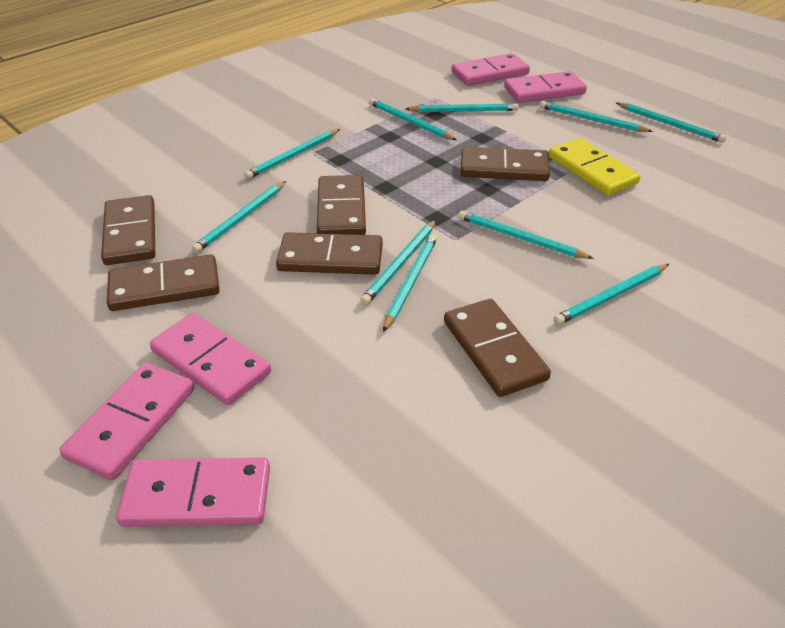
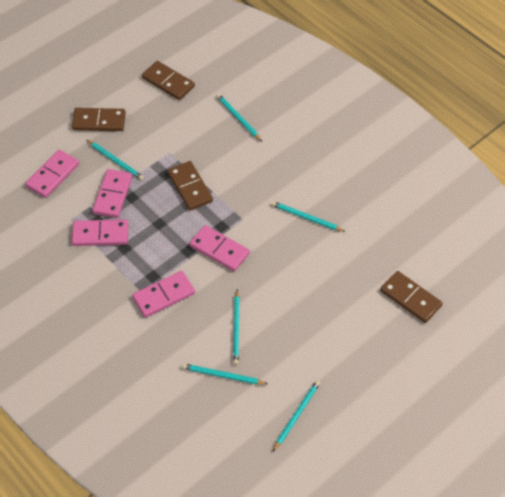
brown domino: 6 -> 4
turquoise pencil: 10 -> 6
yellow domino: 1 -> 0

